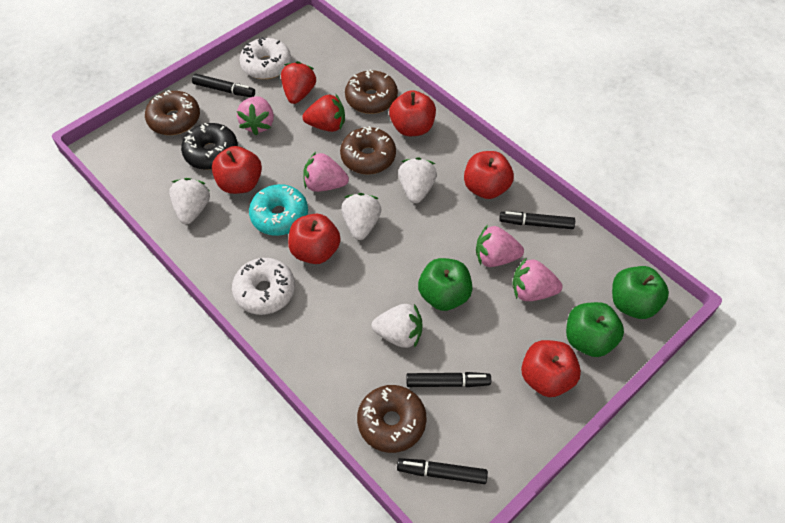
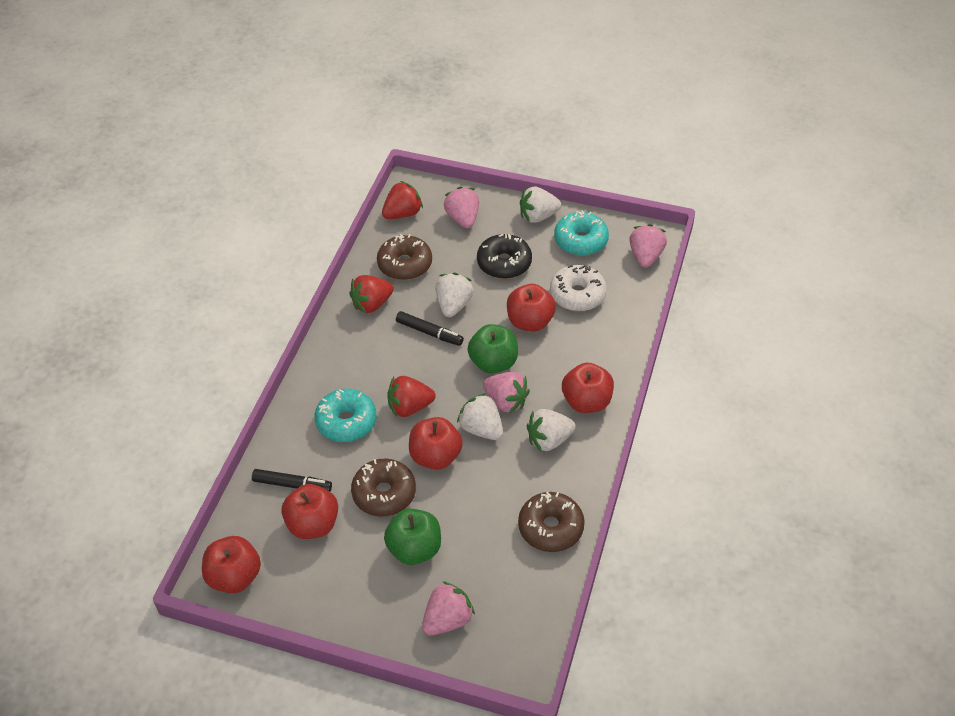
black marker: 4 -> 2
brown donut: 4 -> 3
green apple: 3 -> 2
red strawberry: 2 -> 3
turquoise donut: 1 -> 2
white donut: 2 -> 1

